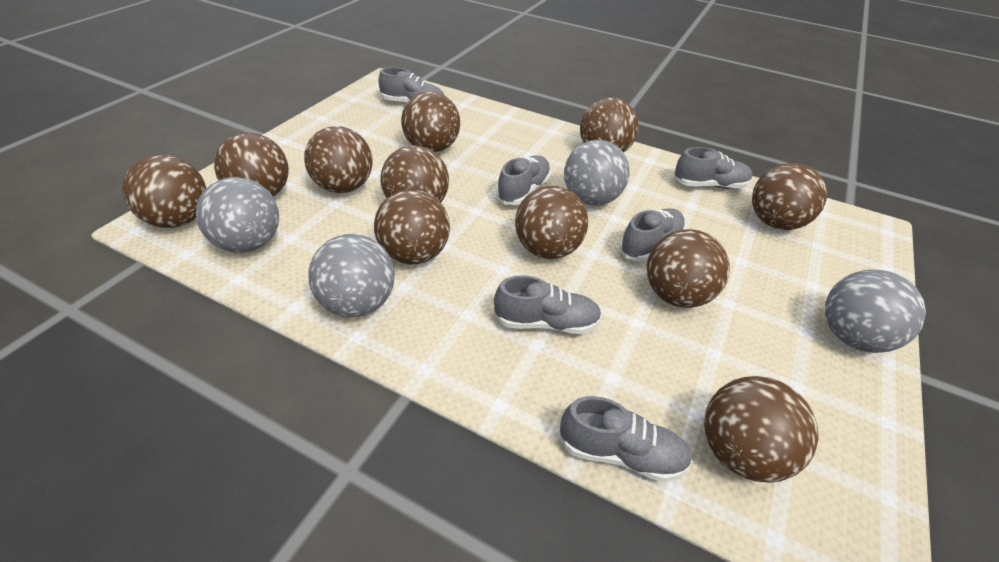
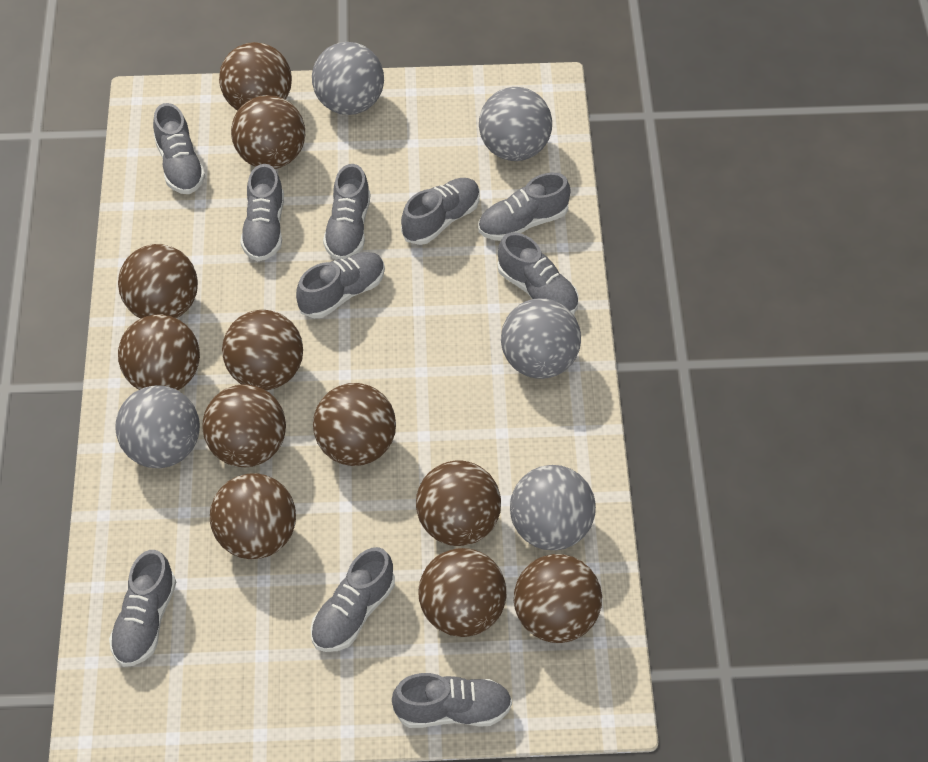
grey ball: 4 -> 5
grey shoe: 6 -> 10

